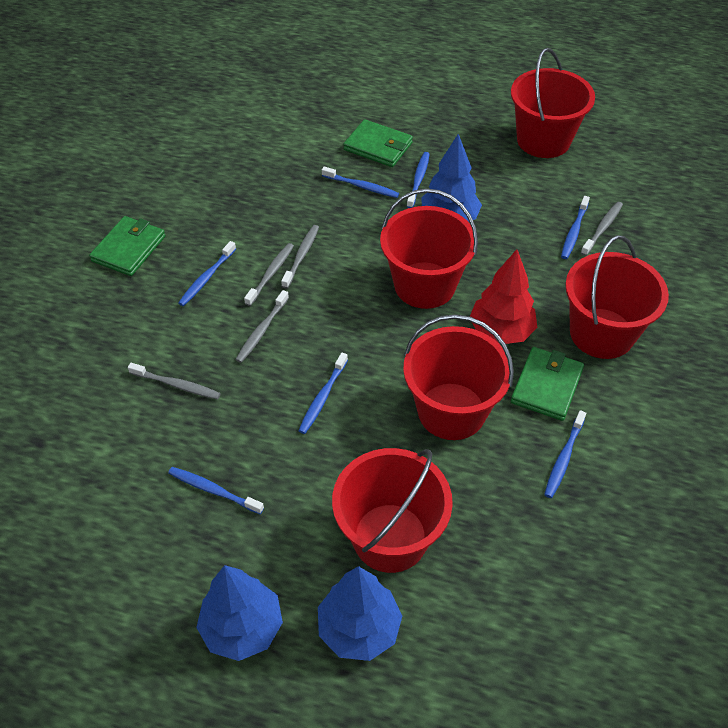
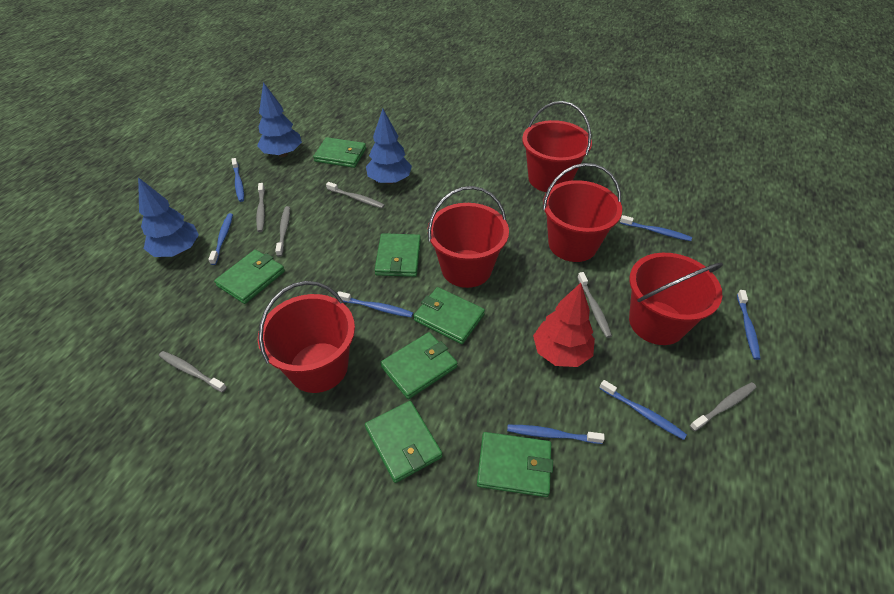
green wallet: 3 -> 7
grey toothbrush: 5 -> 6

